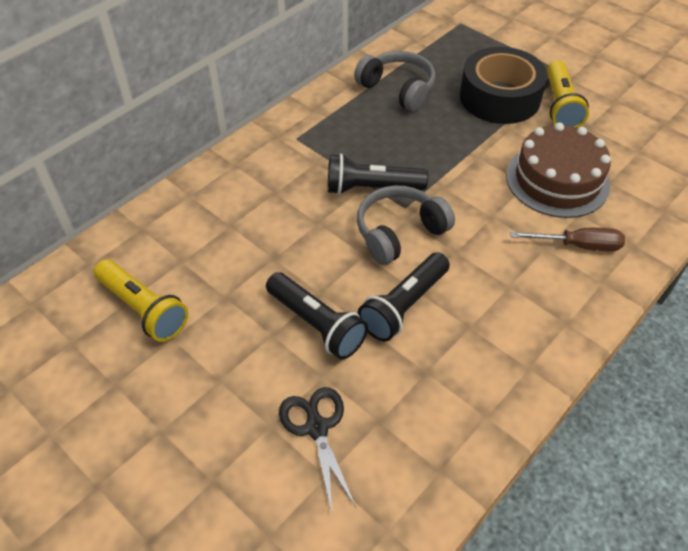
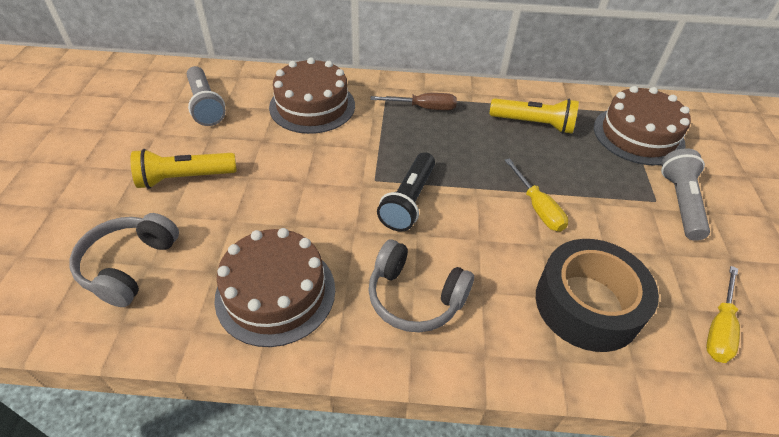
black flashlight: 3 -> 1
black scissors: 1 -> 0
brown cake: 1 -> 3
grey flashlight: 0 -> 2
yellow screwdriver: 0 -> 2

